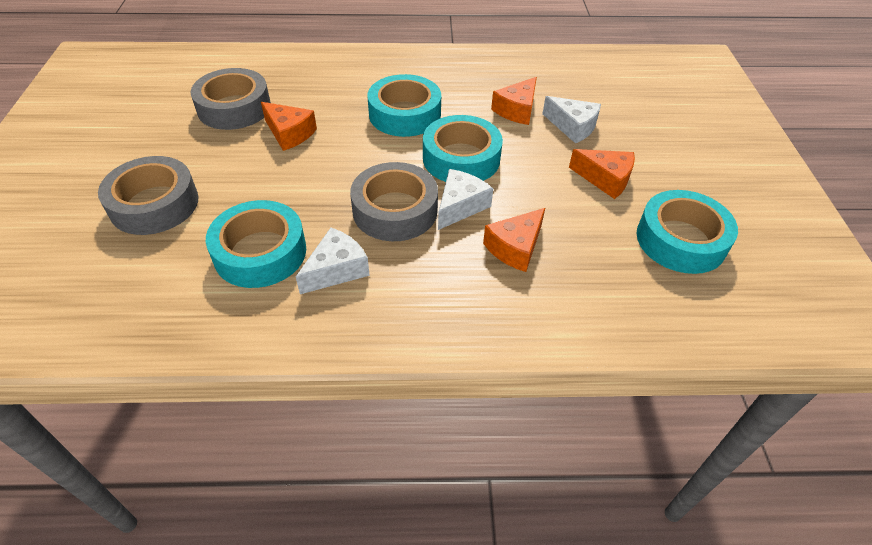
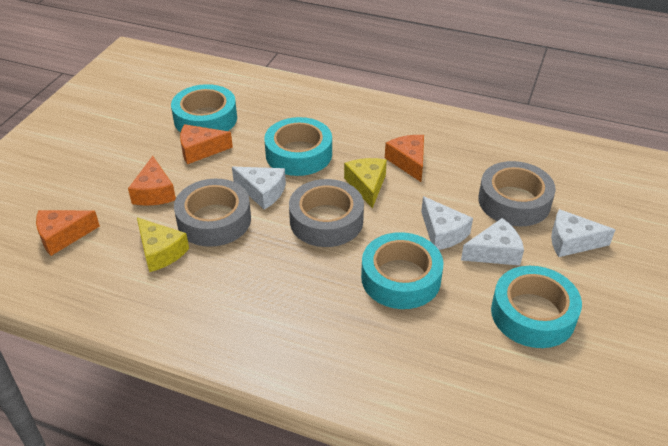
white cheese: 3 -> 4
yellow cheese: 0 -> 2

